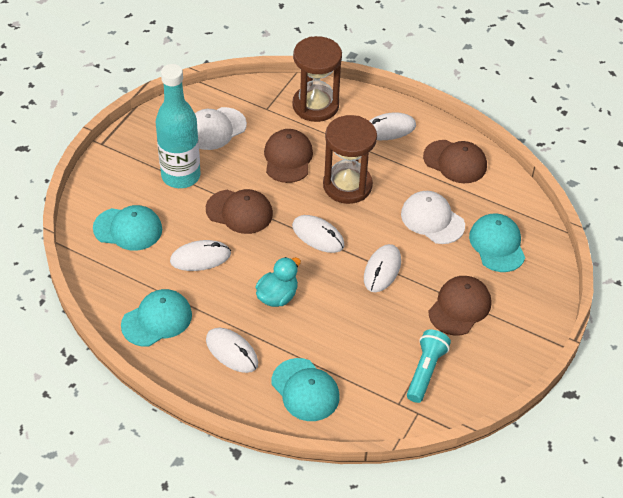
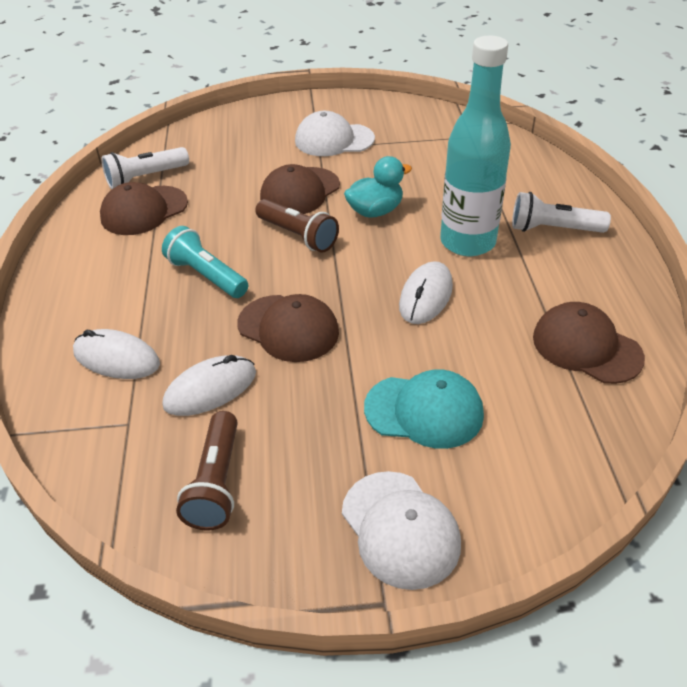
brown flashlight: 0 -> 2
brown hourglass: 2 -> 0
turquoise cap: 4 -> 1
white flashlight: 0 -> 2
white mouse: 5 -> 3

